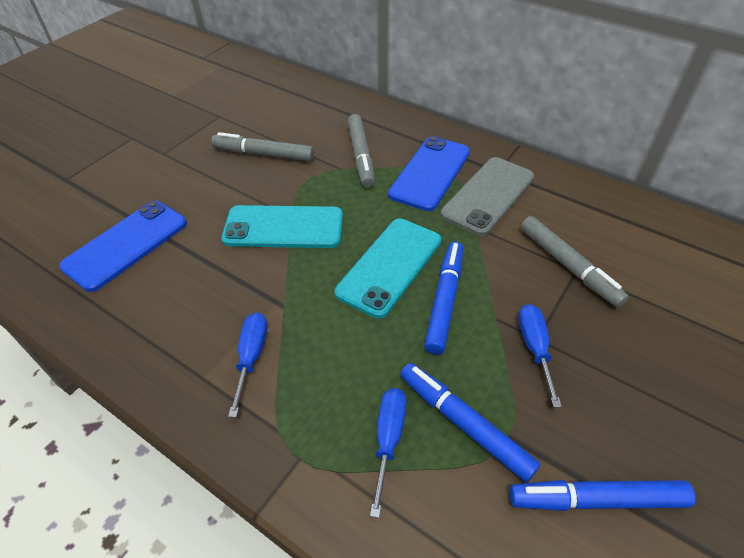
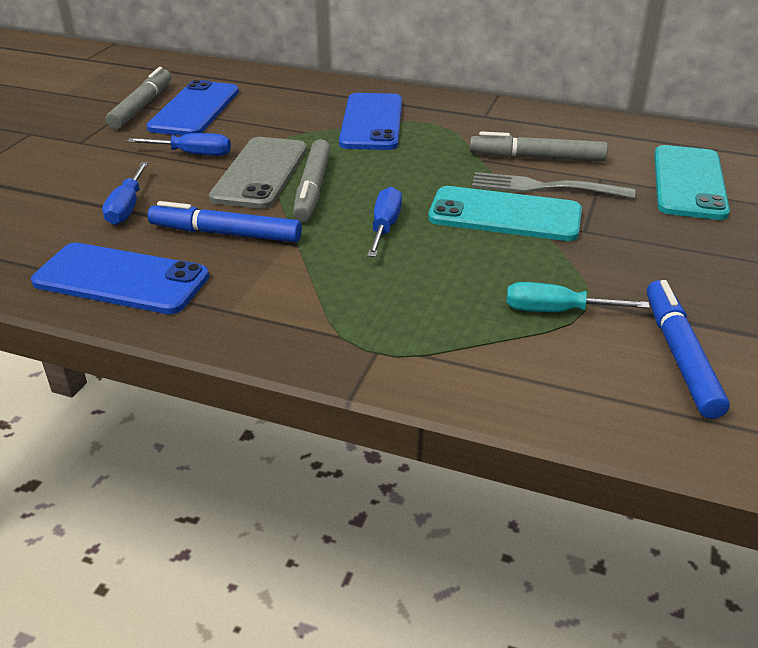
blue marker: 3 -> 2
blue phone: 2 -> 3
grey fork: 0 -> 1
turquoise screwdriver: 0 -> 1

